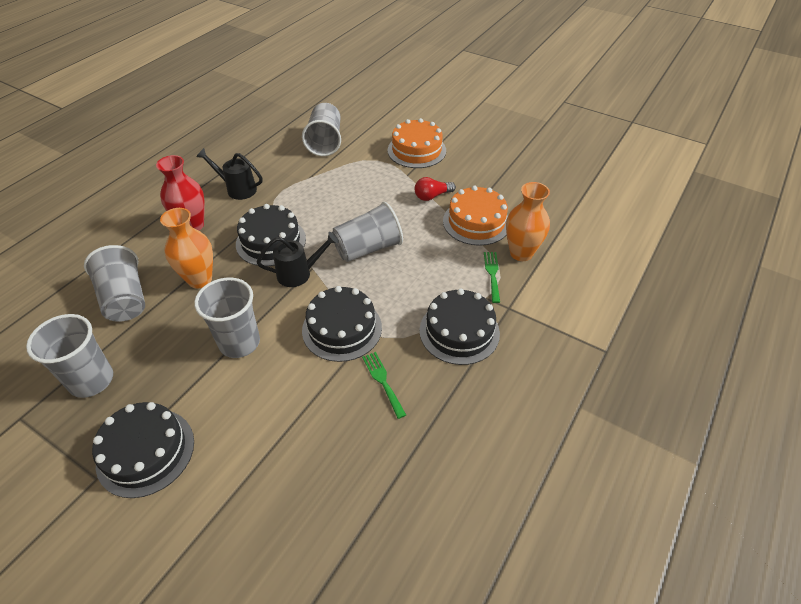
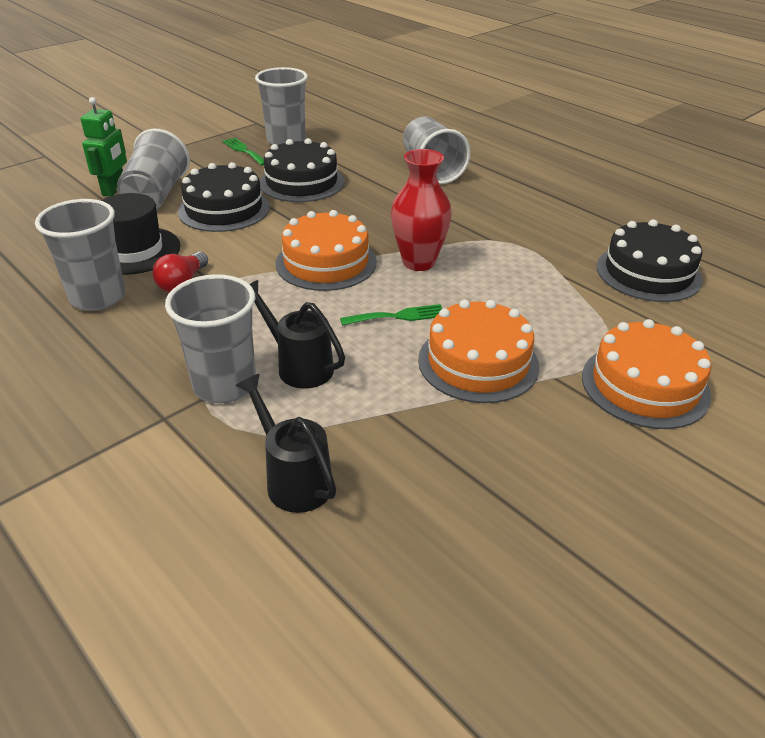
black cake: 4 -> 3
black hat: 0 -> 1
green robot: 0 -> 1
orange cake: 2 -> 3
orange vase: 2 -> 0

